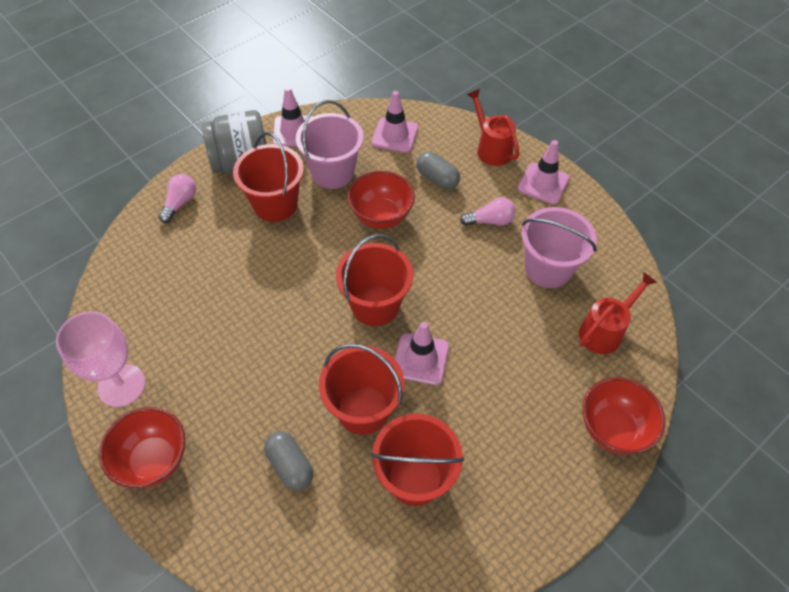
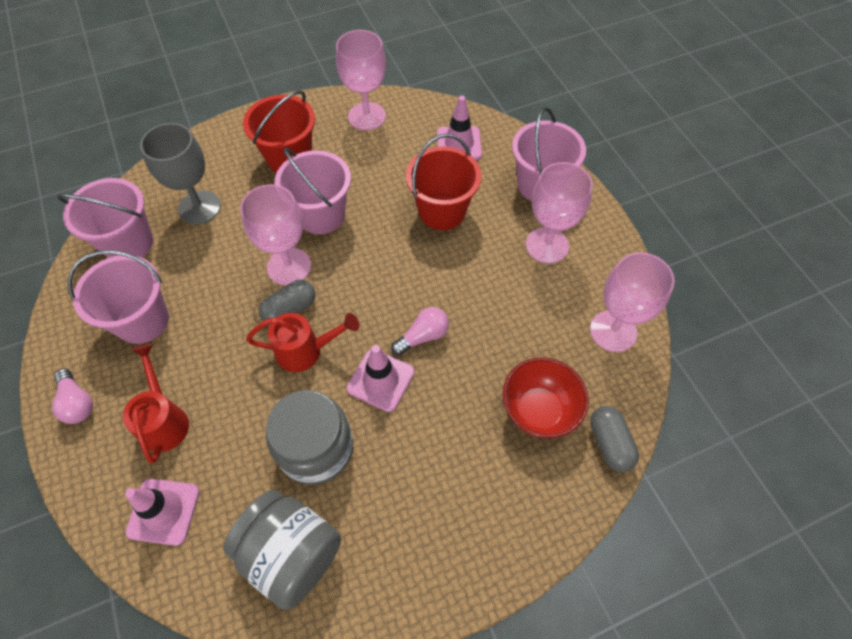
grey goblet: 0 -> 1
grey jar: 1 -> 2
pink bucket: 2 -> 4
pink goblet: 1 -> 4
pink traffic cone: 4 -> 3
red bowl: 3 -> 1
red bucket: 4 -> 2

